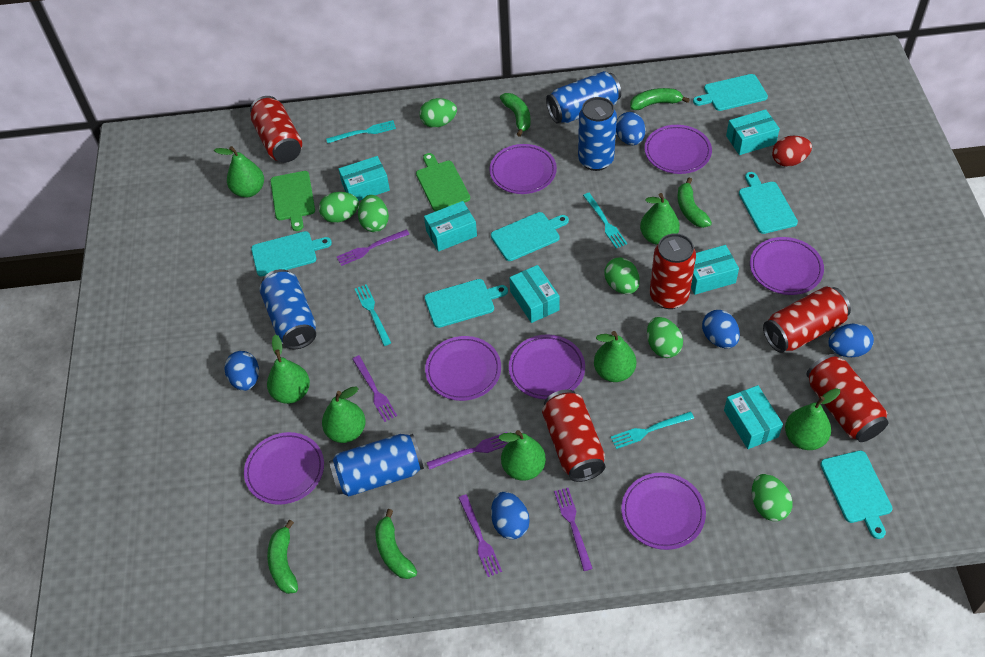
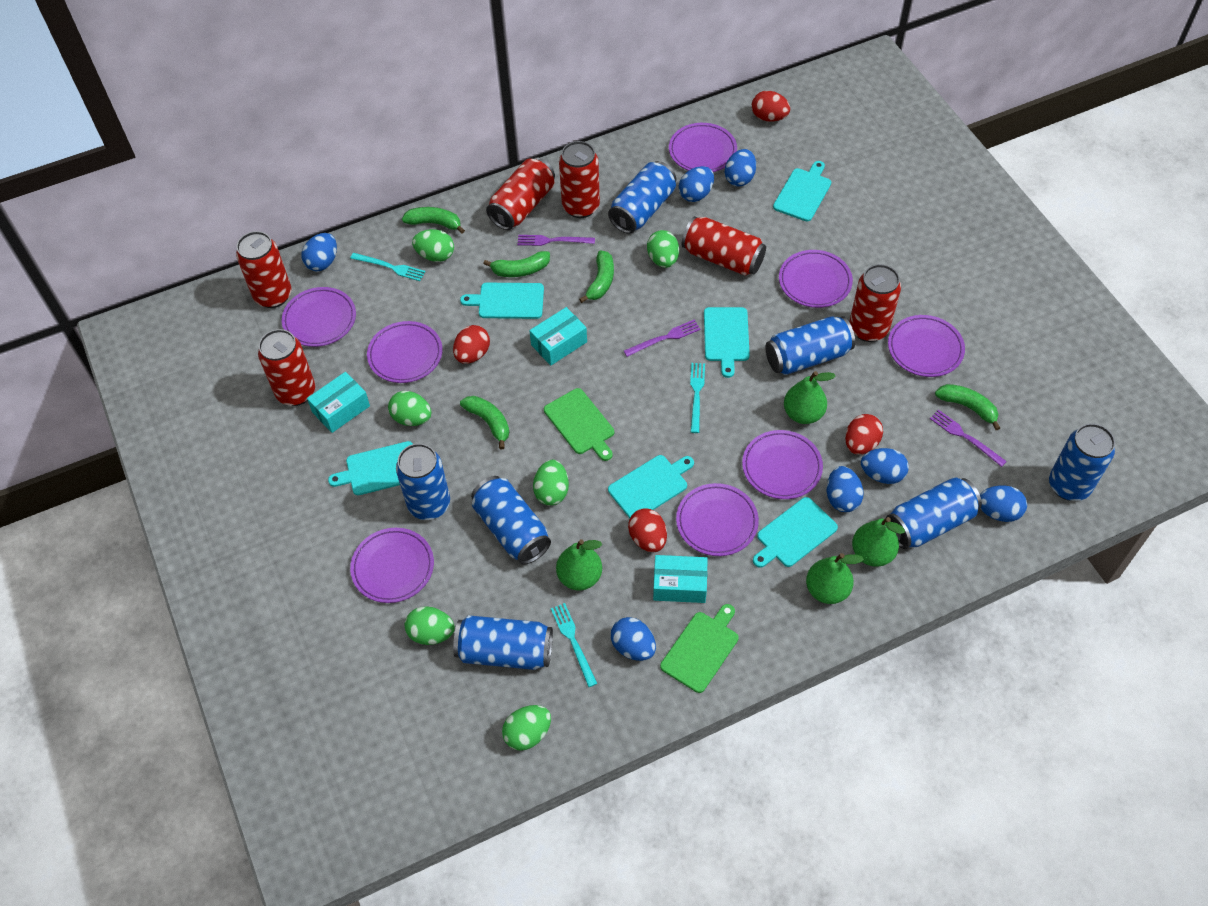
blue can: 4 -> 7
blue egg: 5 -> 7
green pear: 7 -> 4
purple fork: 5 -> 3
purple plate: 7 -> 8
red can: 5 -> 6
red egg: 1 -> 4
turquoise box: 6 -> 3
turquoise fork: 4 -> 3

